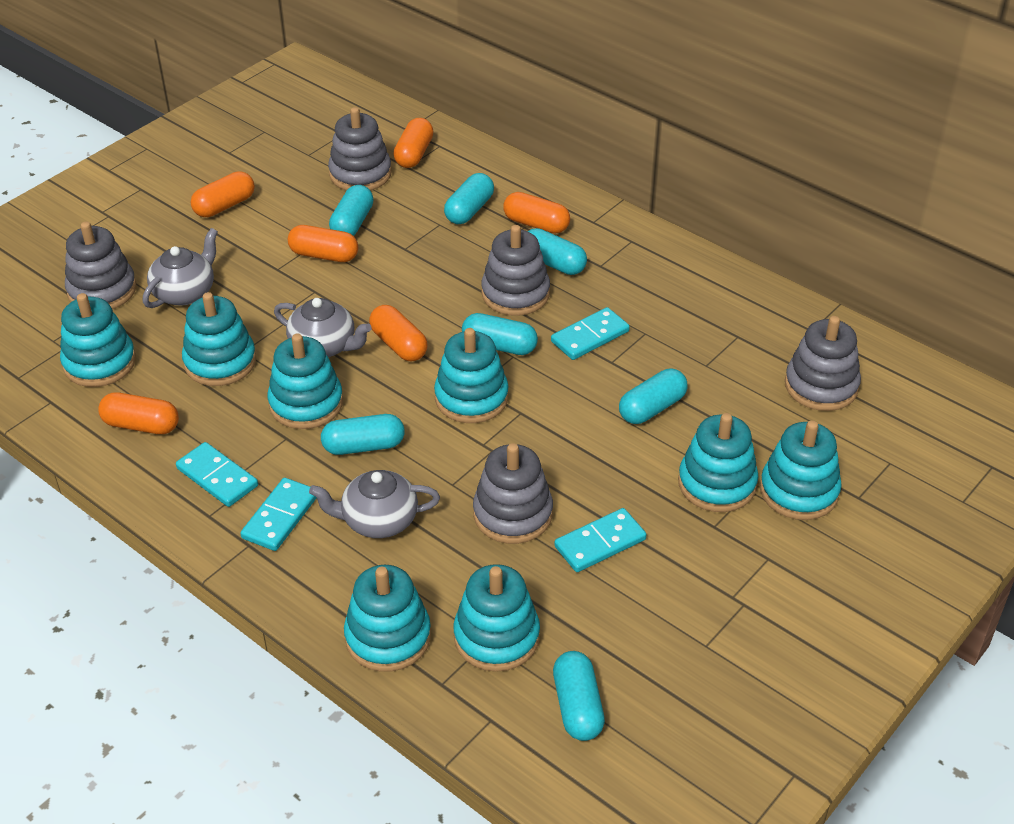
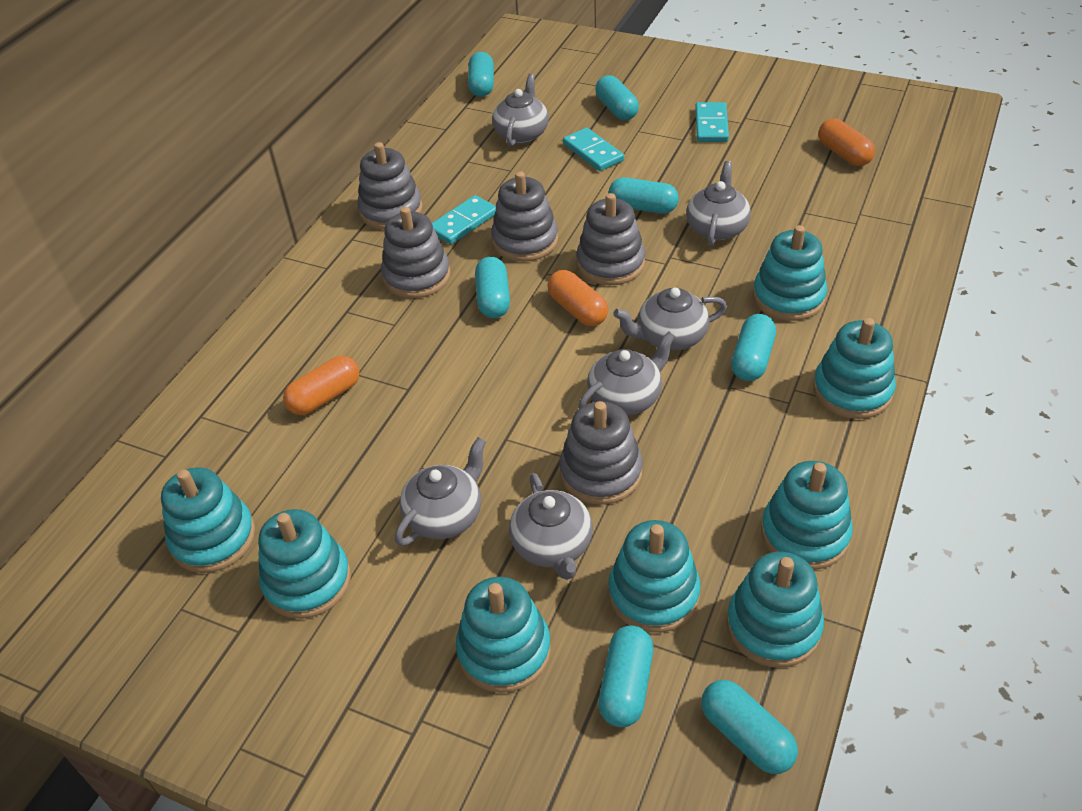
grey teapot: 3 -> 6
orange capsule: 6 -> 3
turquoise domino: 4 -> 3

